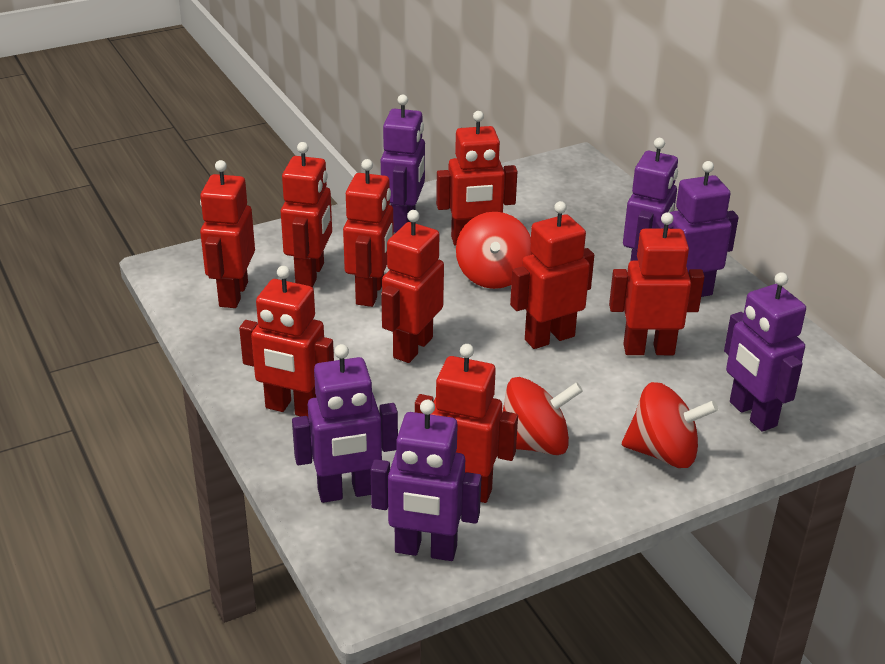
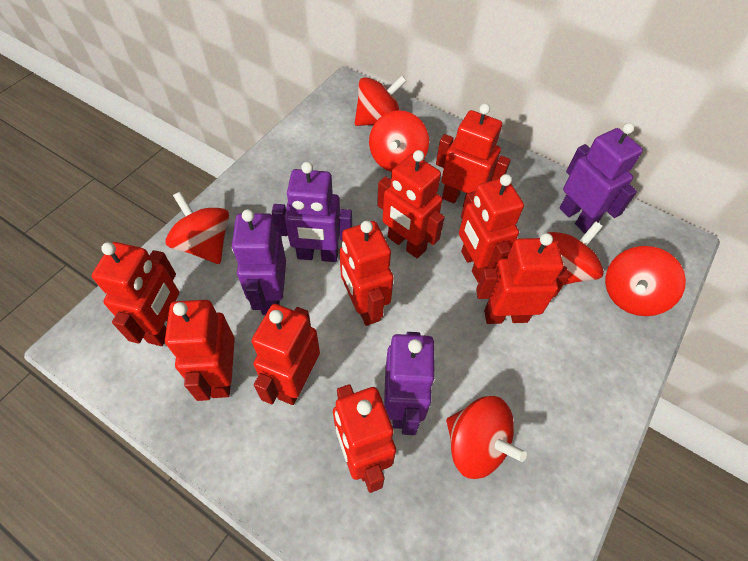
purple robot: 6 -> 4
red spinning top: 3 -> 6

